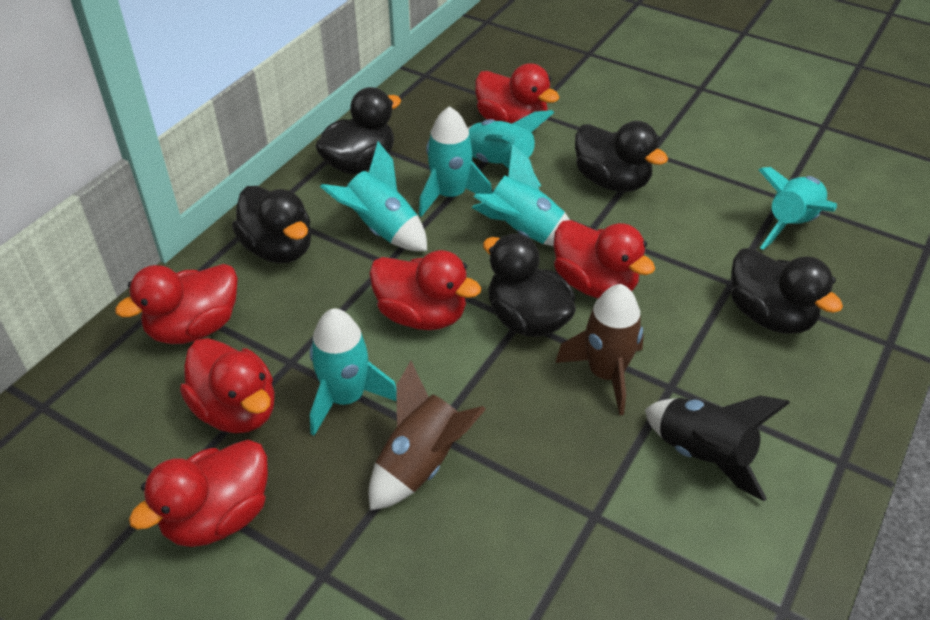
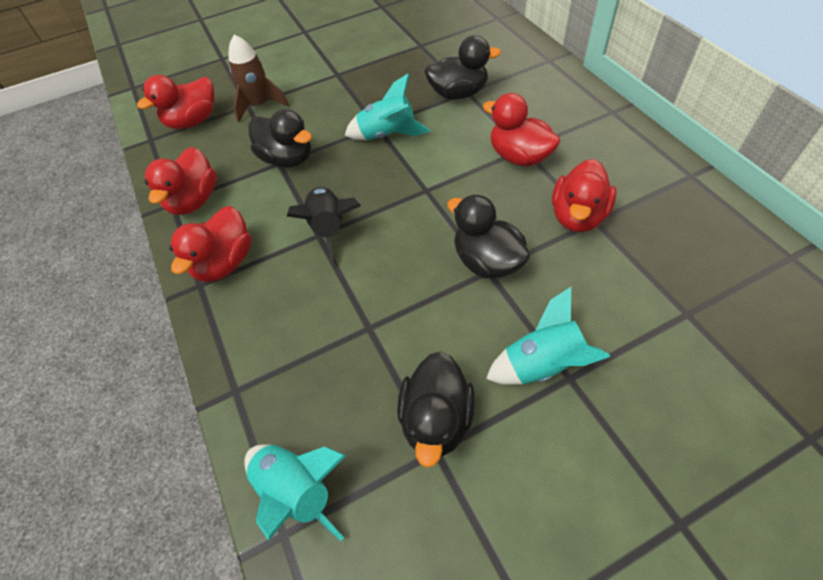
black duck: 5 -> 4
brown rocket: 2 -> 1
red duck: 6 -> 5
turquoise rocket: 6 -> 3

